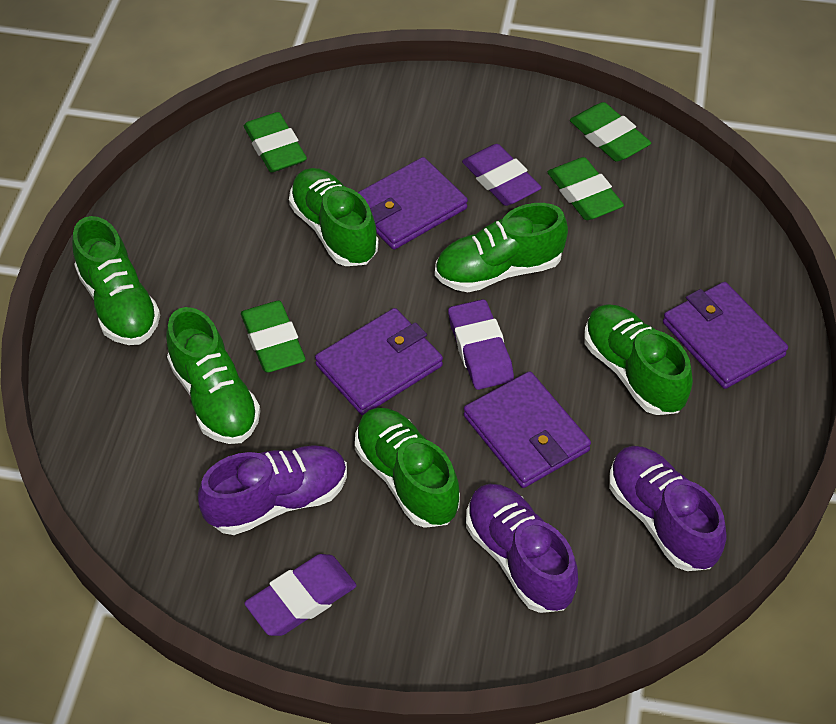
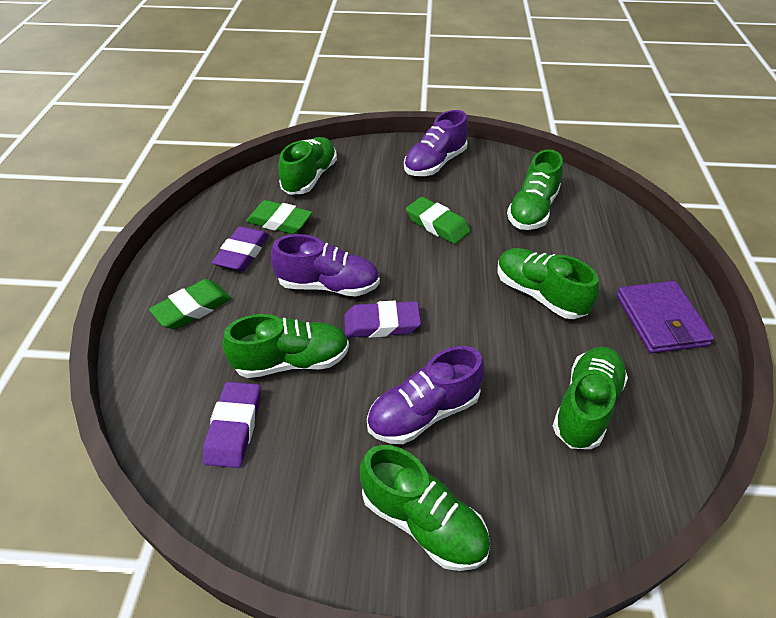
green eraser: 4 -> 3
purple wallet: 4 -> 1

